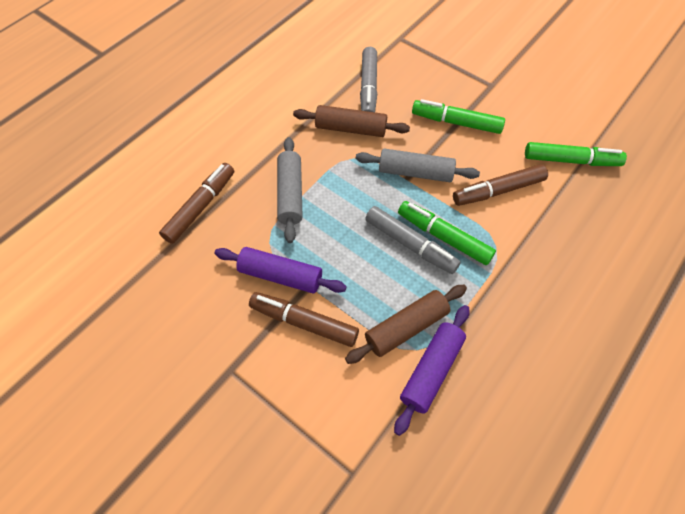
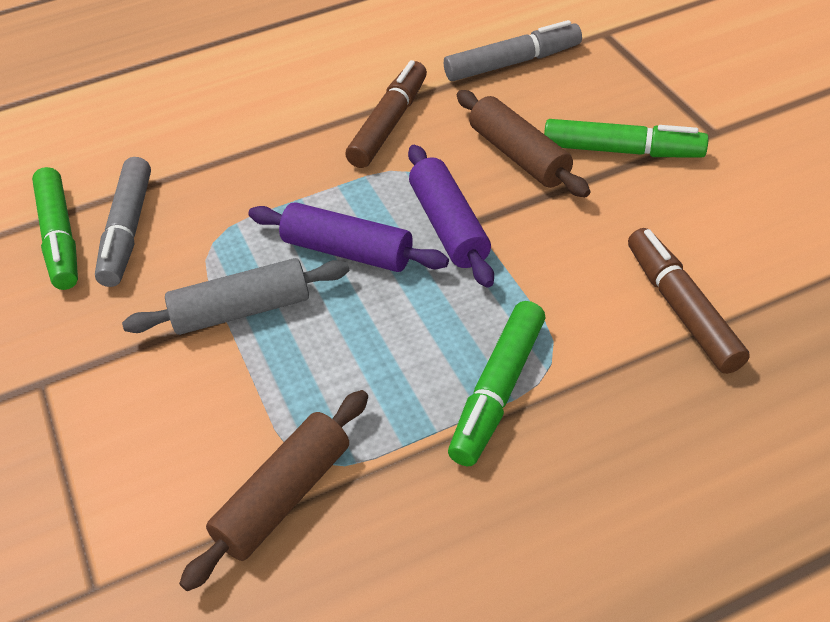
brown marker: 3 -> 2
grey rolling pin: 2 -> 1

